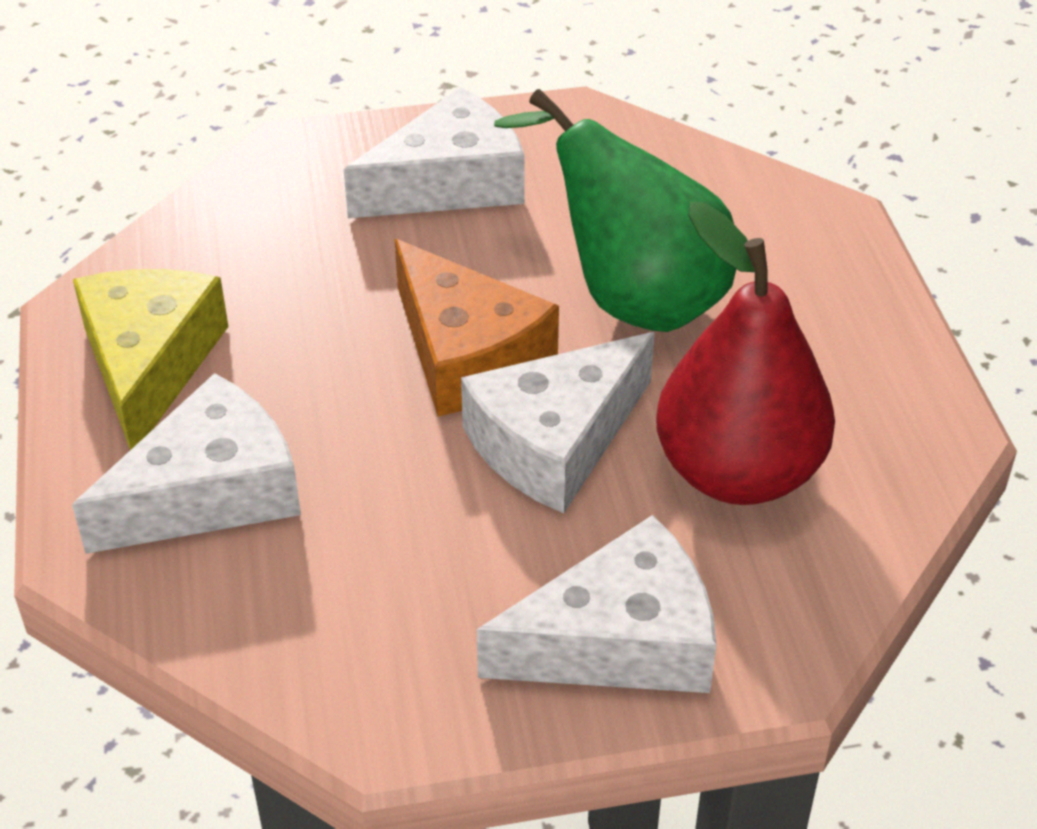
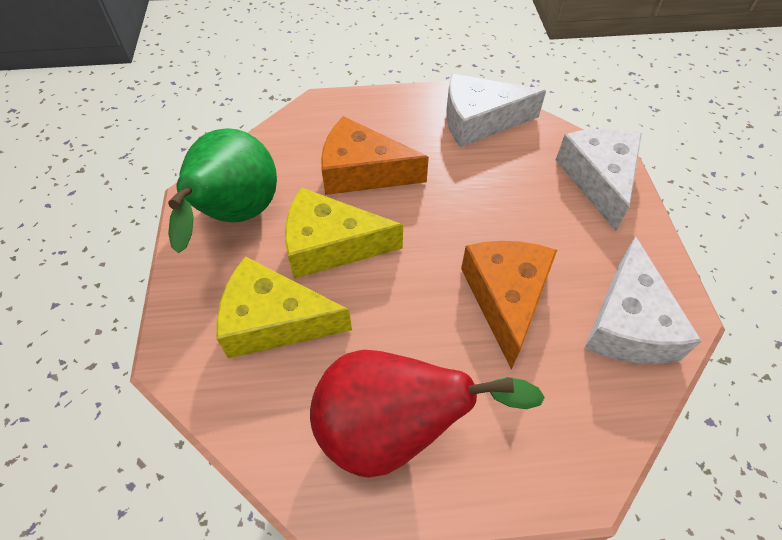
orange cheese: 1 -> 2
white cheese: 4 -> 3
yellow cheese: 1 -> 2

